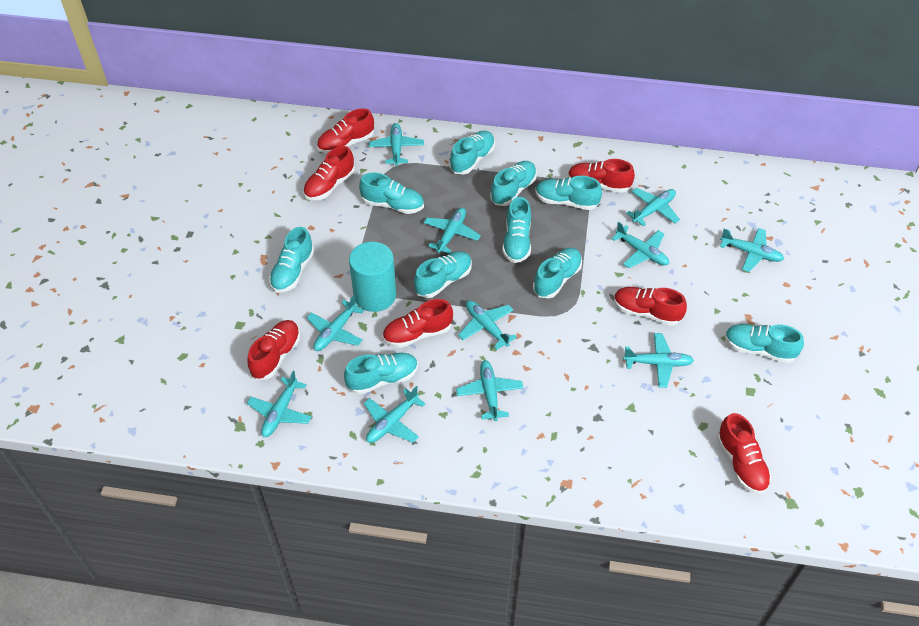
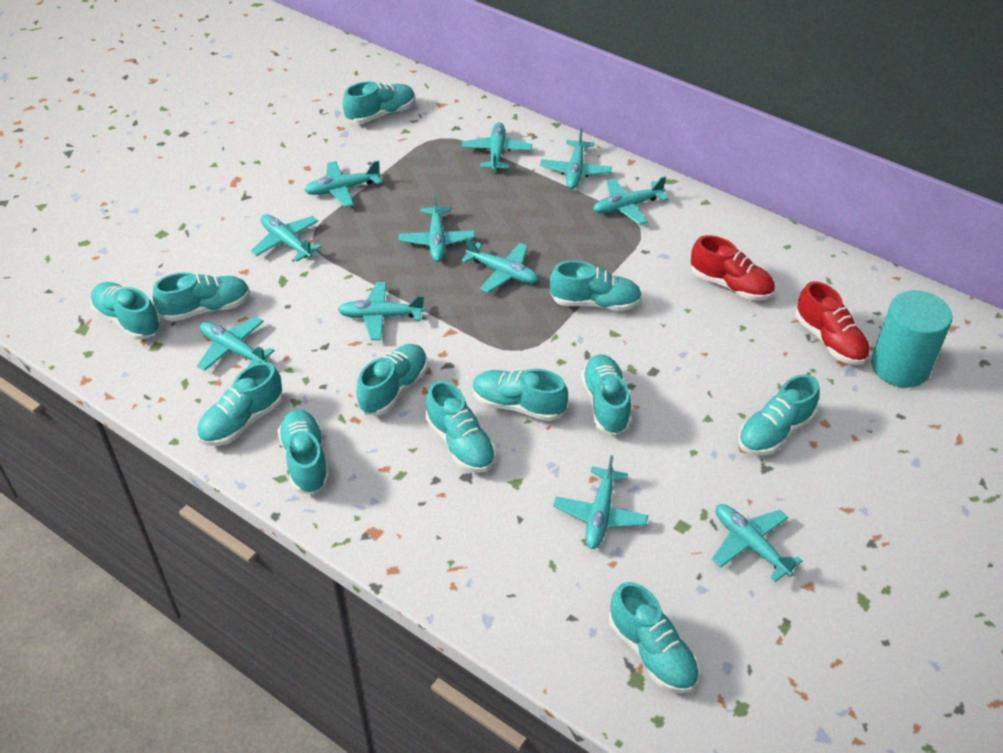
red shoe: 7 -> 2
turquoise shoe: 10 -> 12

